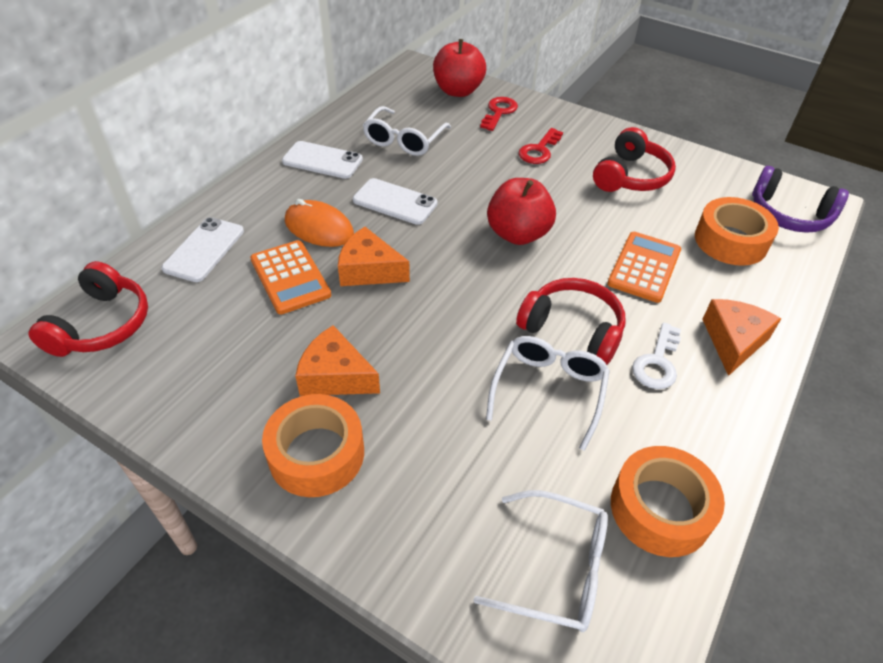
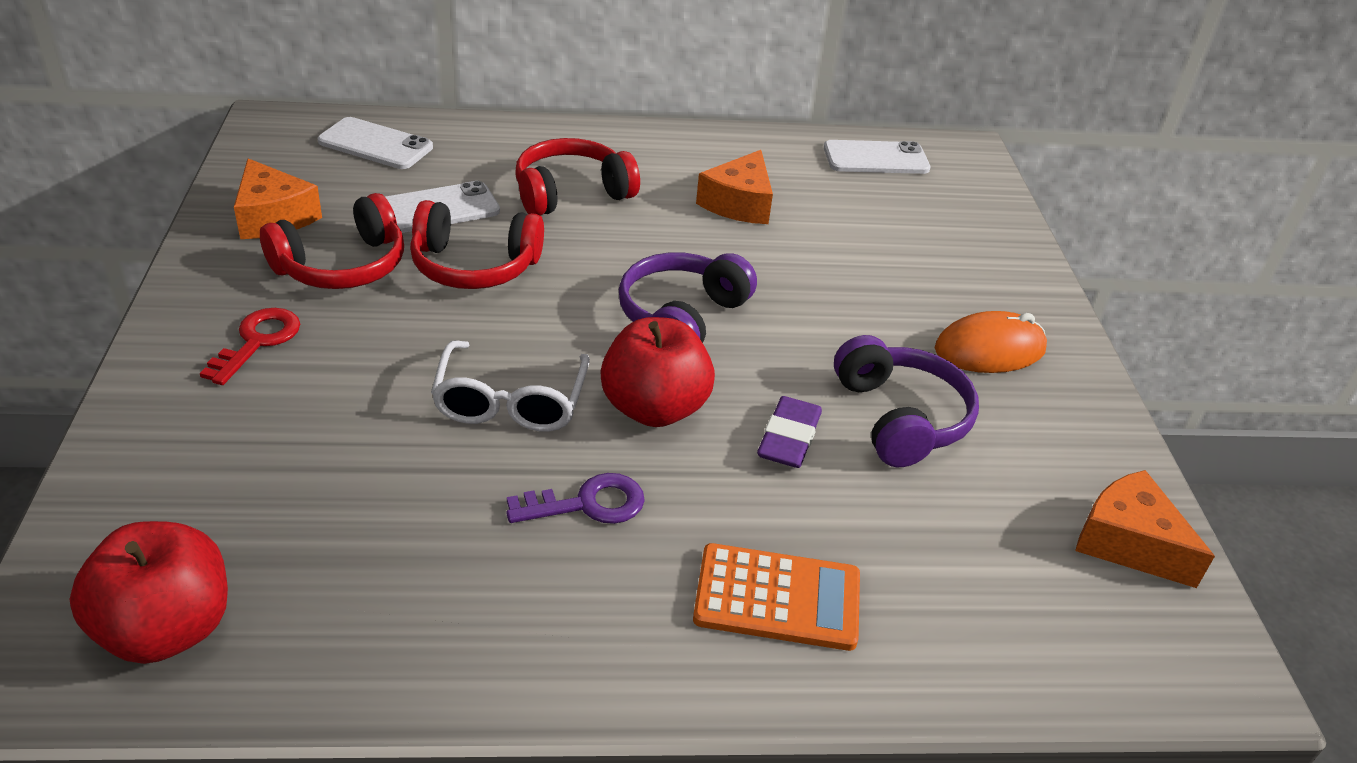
orange calculator: 2 -> 1
orange tape: 3 -> 0
purple eraser: 0 -> 1
purple headphones: 1 -> 2
purple key: 0 -> 1
red key: 2 -> 1
white glasses: 3 -> 1
white key: 1 -> 0

